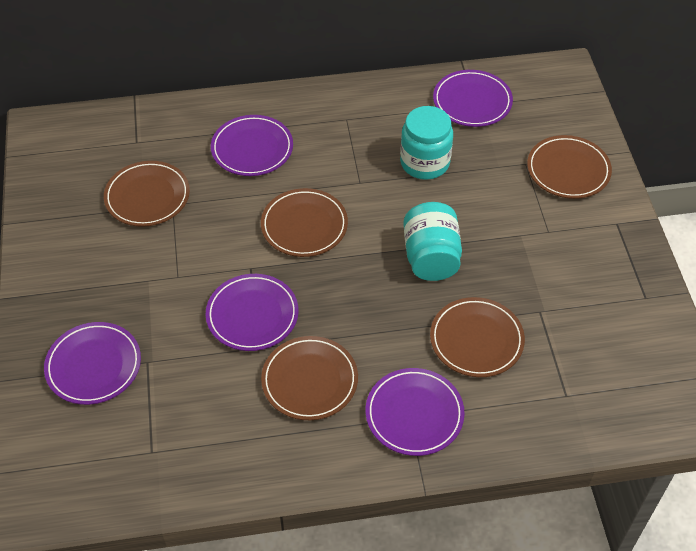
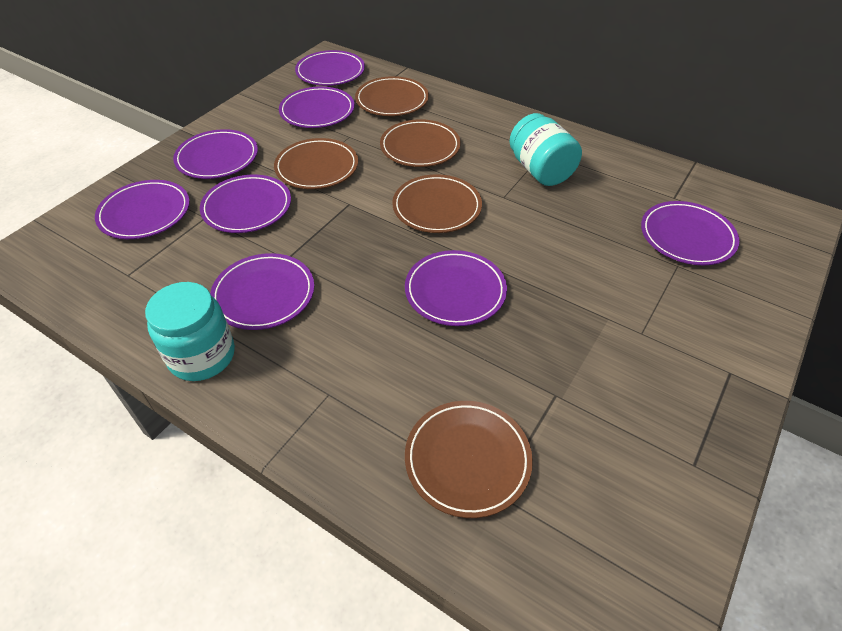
purple plate: 5 -> 8

